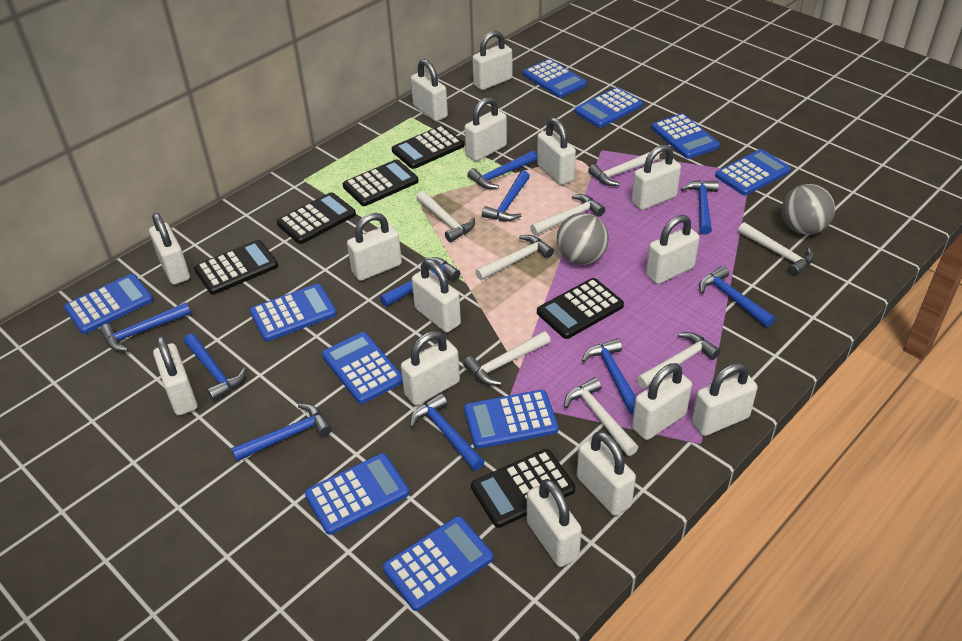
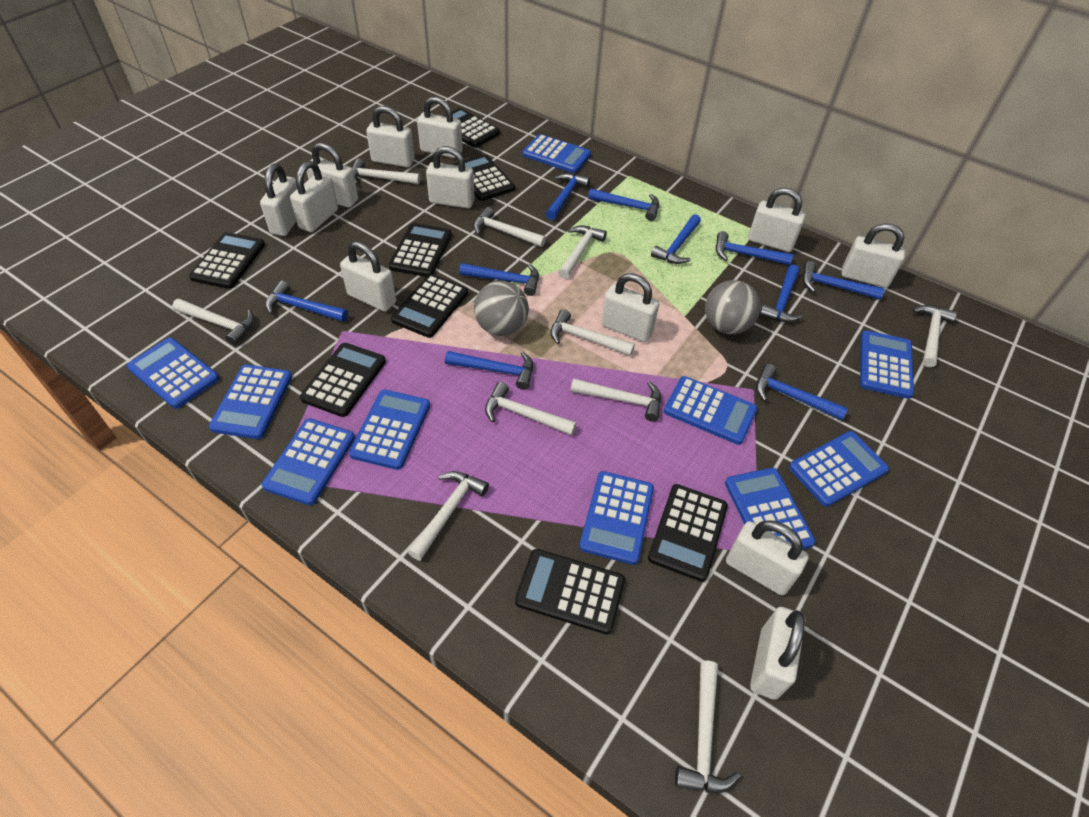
black calculator: 6 -> 8
white hammer: 8 -> 10
white padlock: 15 -> 12

